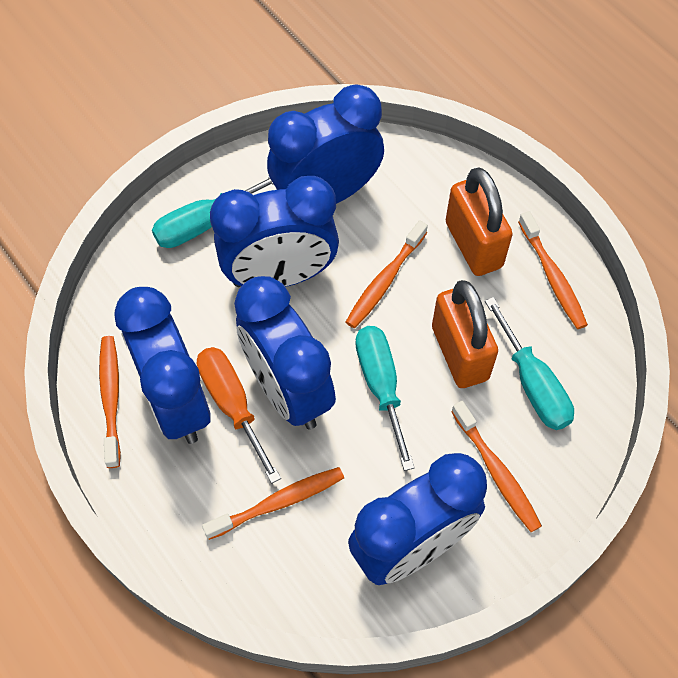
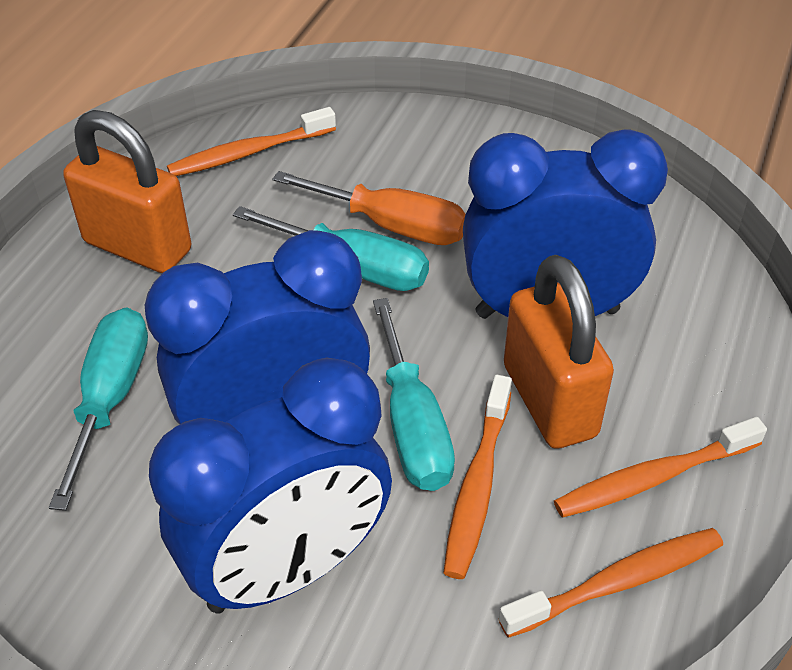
blue clock: 5 -> 3
orange toothbrush: 5 -> 4

